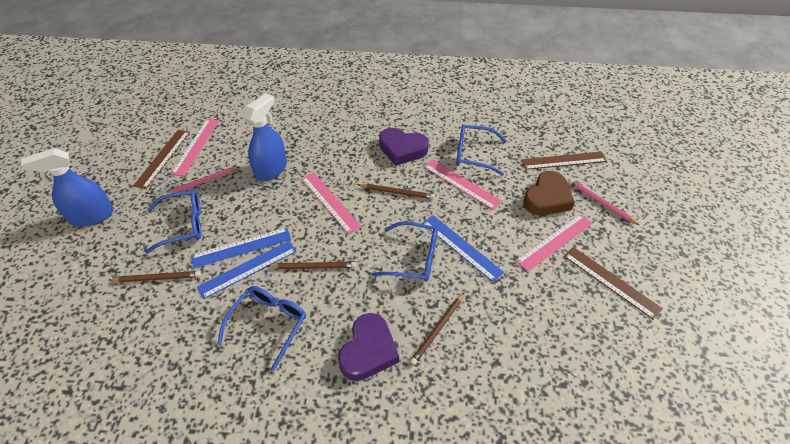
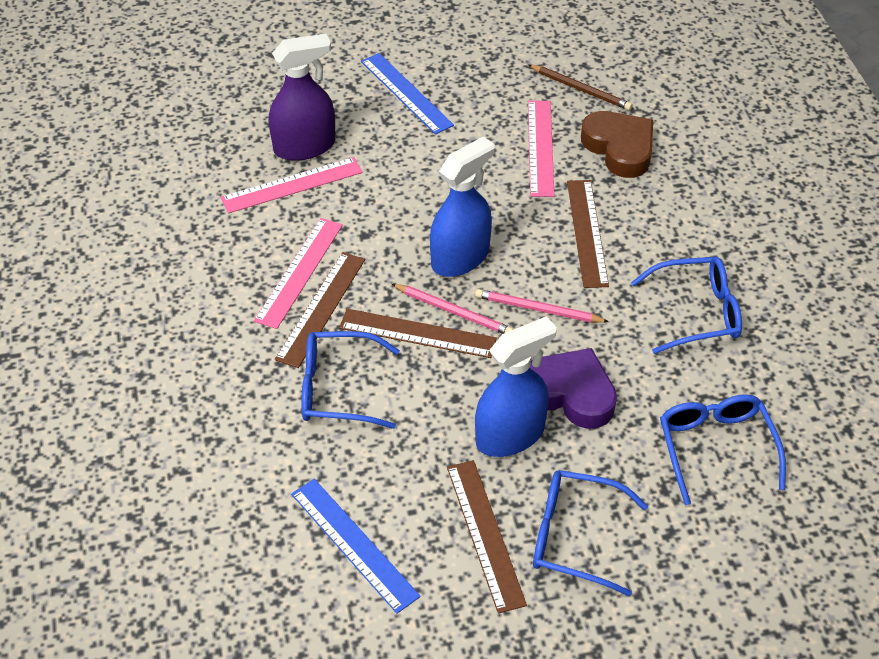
blue ruler: 3 -> 2
brown pencil: 4 -> 1
brown ruler: 3 -> 4
pink ruler: 4 -> 3
purple heart: 2 -> 1
purple spray bottle: 0 -> 1

